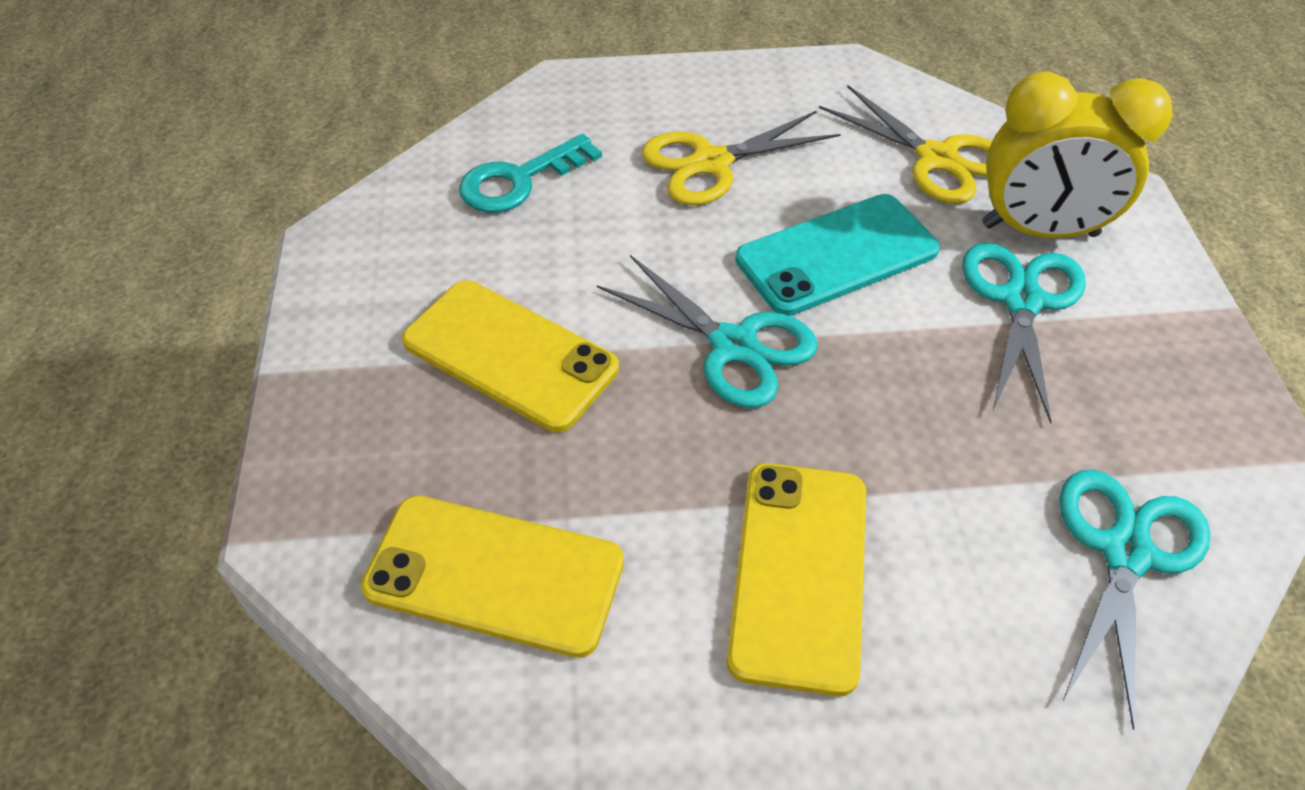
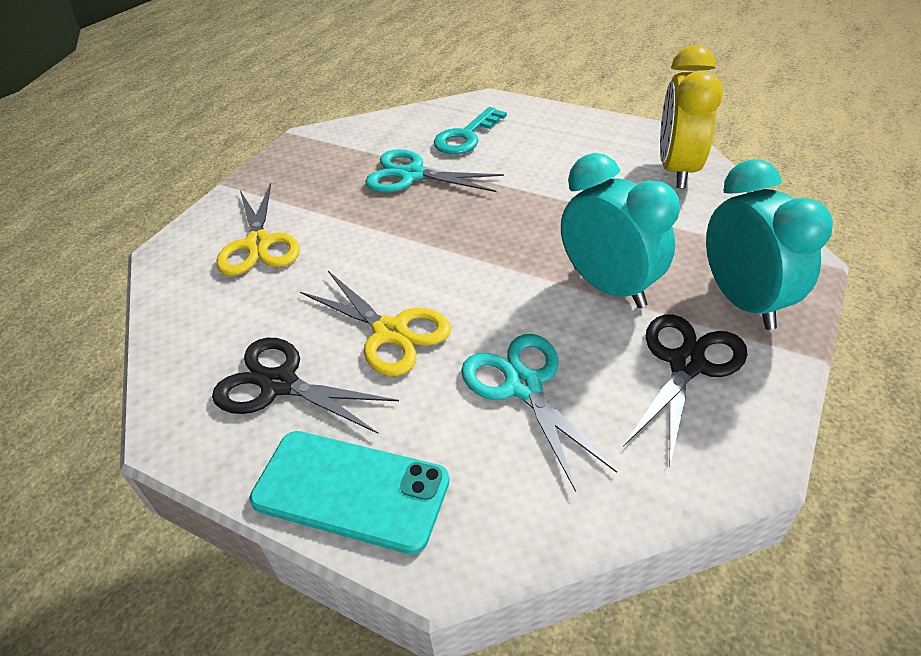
black scissors: 0 -> 2
turquoise clock: 0 -> 2
turquoise scissors: 3 -> 2
yellow phone: 3 -> 0

